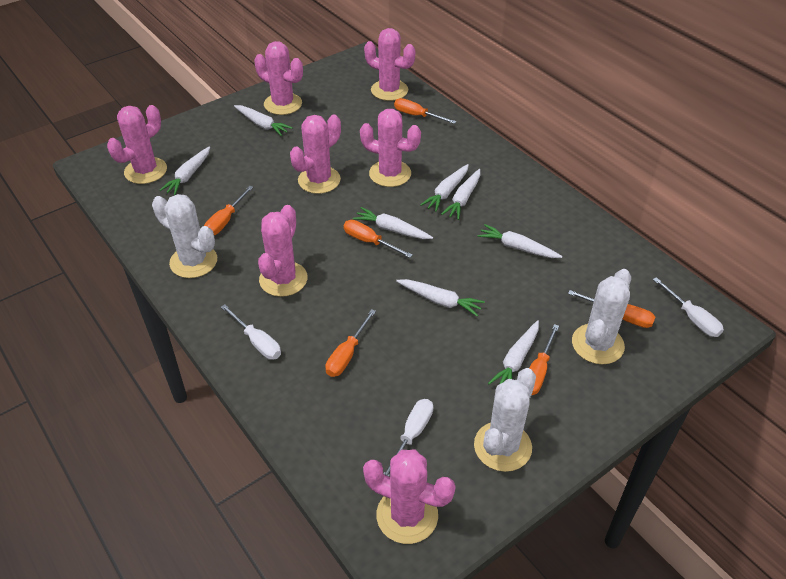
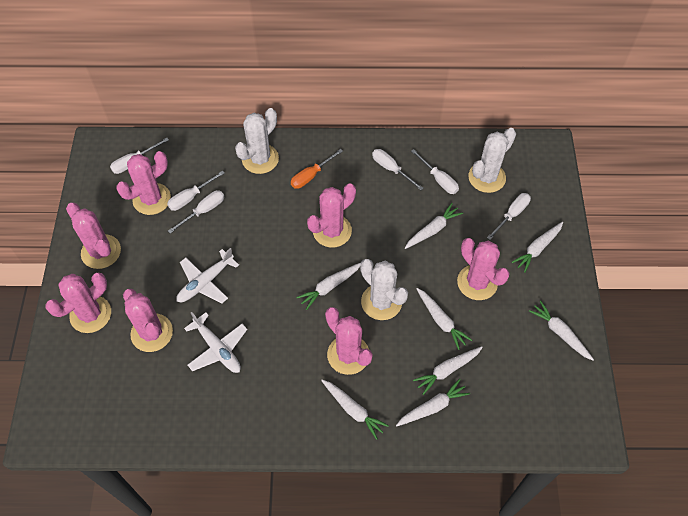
orange screwdriver: 6 -> 1
white plane: 0 -> 2
white screwdriver: 3 -> 6

